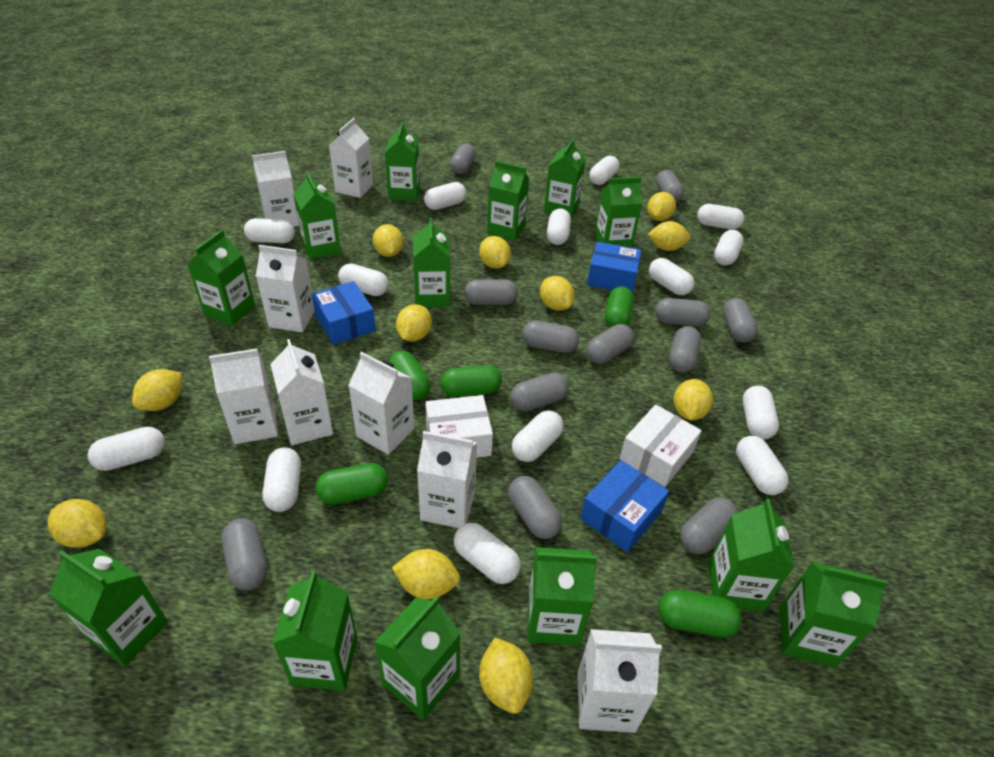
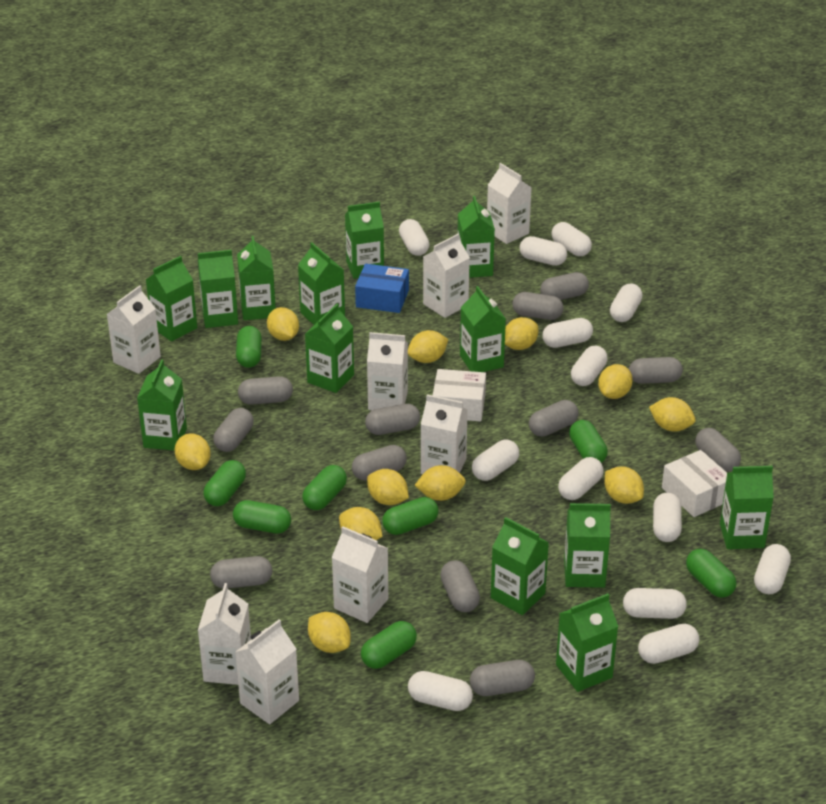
blue box: 3 -> 1
green capsule: 5 -> 8
white capsule: 14 -> 13

